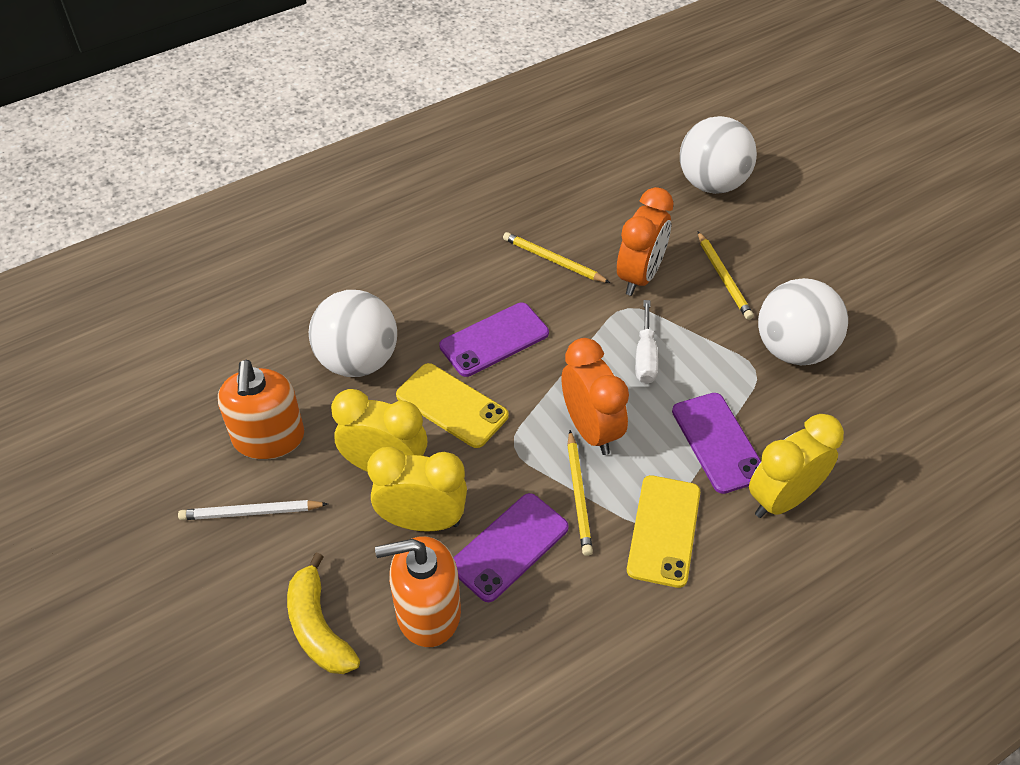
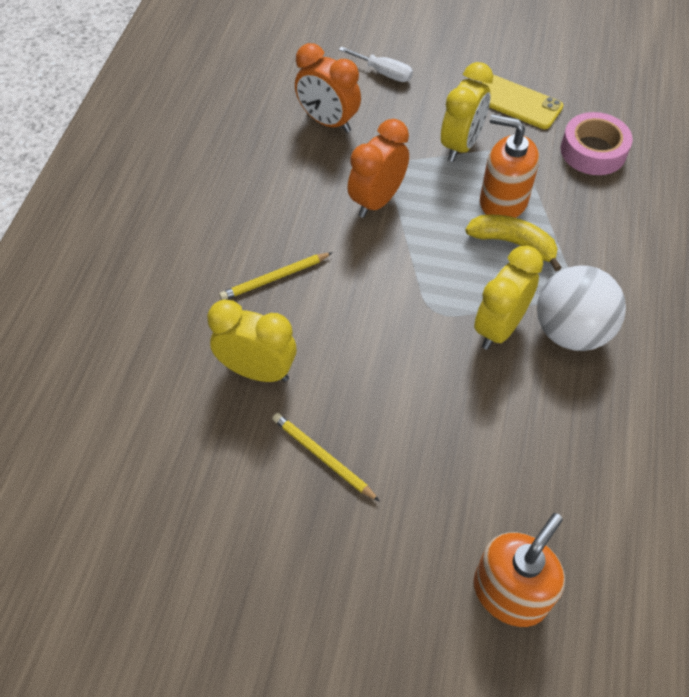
pink tape: 0 -> 1
purple phone: 3 -> 0
white ball: 3 -> 1
white pencil: 1 -> 0
yellow pencil: 3 -> 2
yellow phone: 2 -> 1

